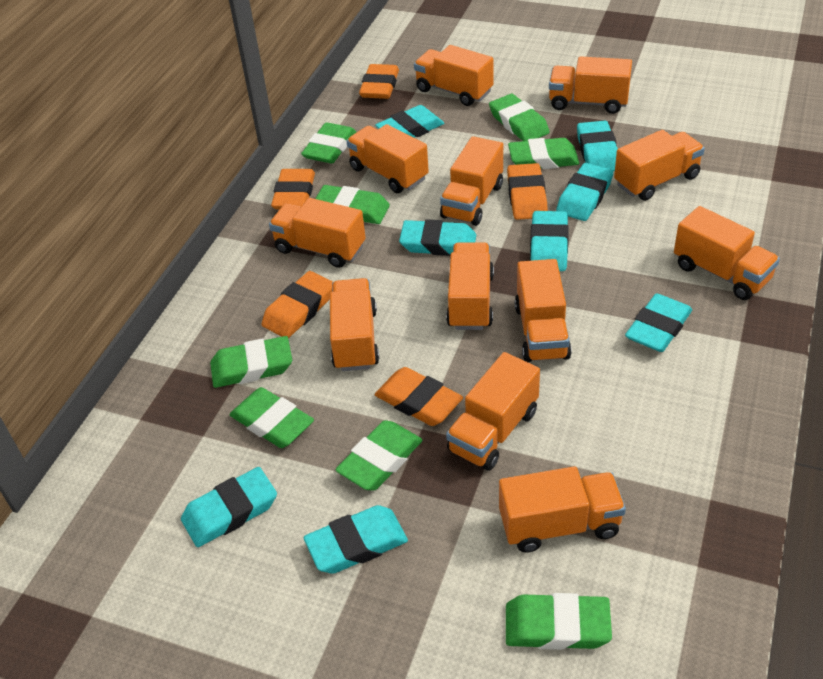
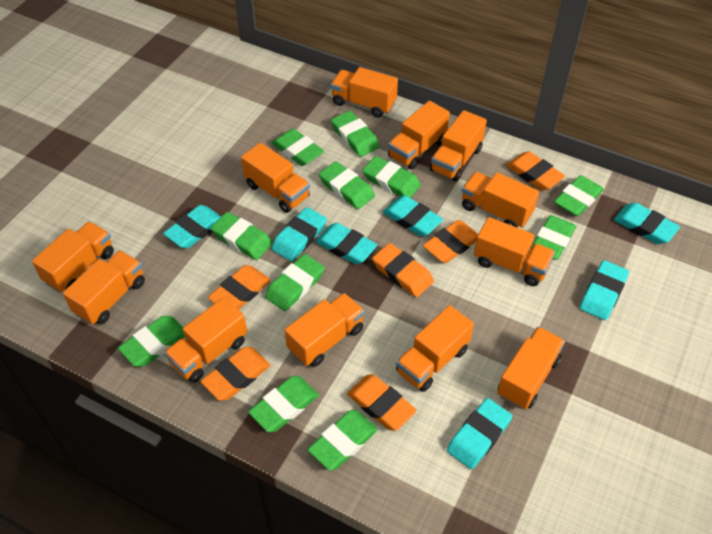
green eraser: 8 -> 11
orange eraser: 5 -> 6
turquoise eraser: 8 -> 7

